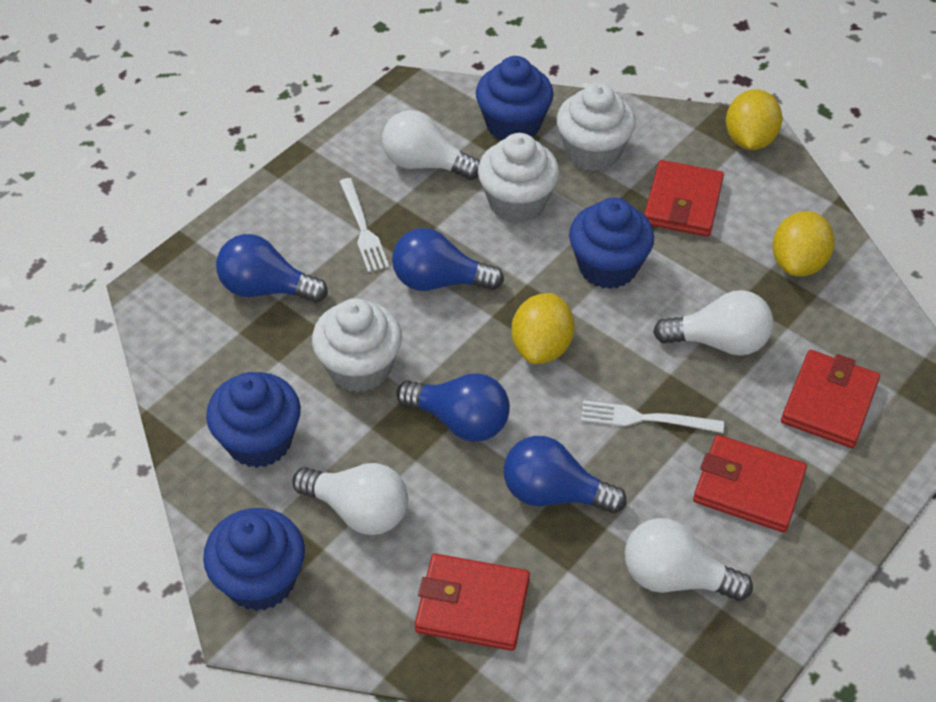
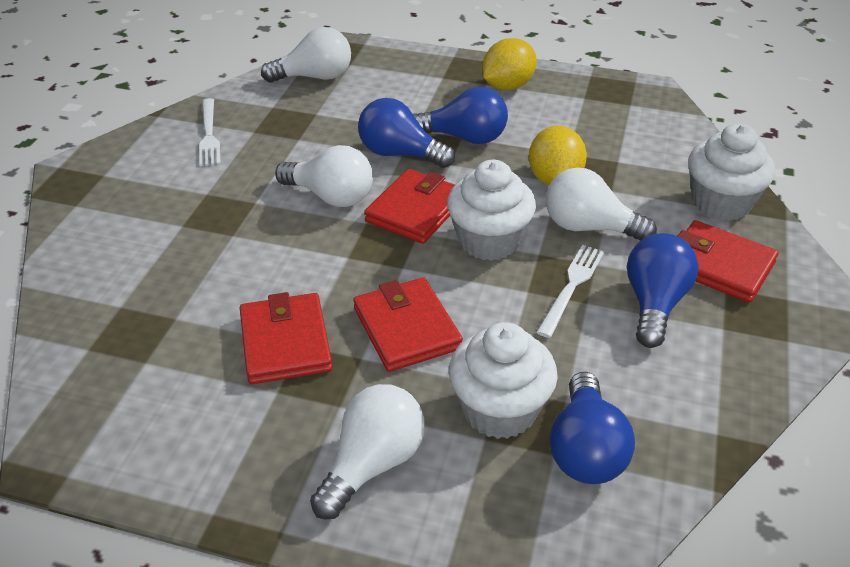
blue cupcake: 4 -> 0
yellow lemon: 3 -> 2

